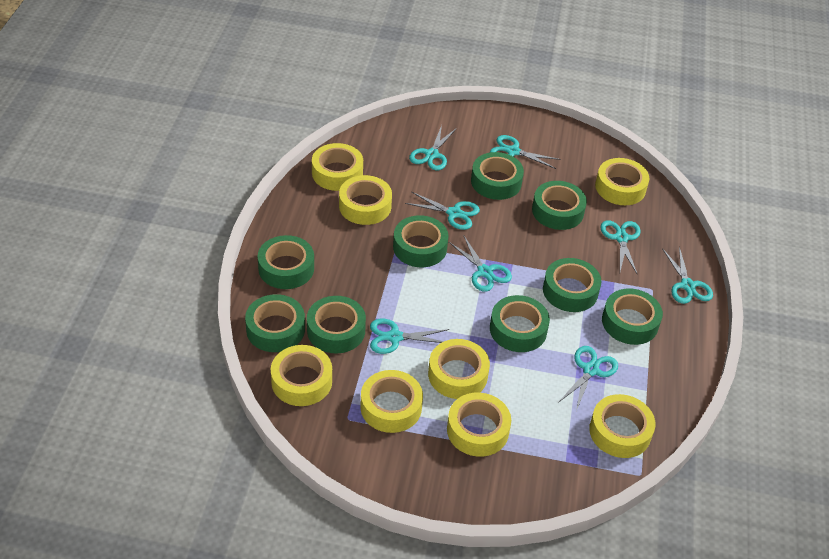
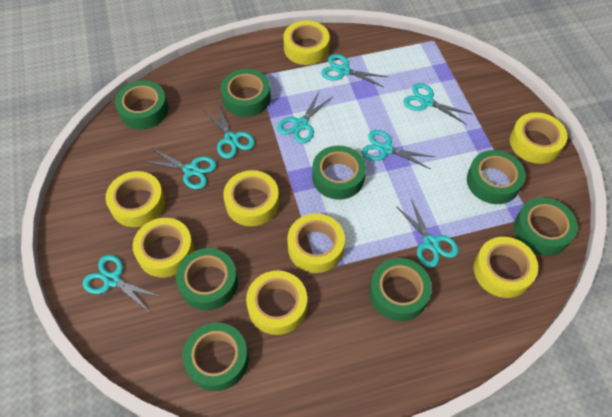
green tape: 9 -> 8

